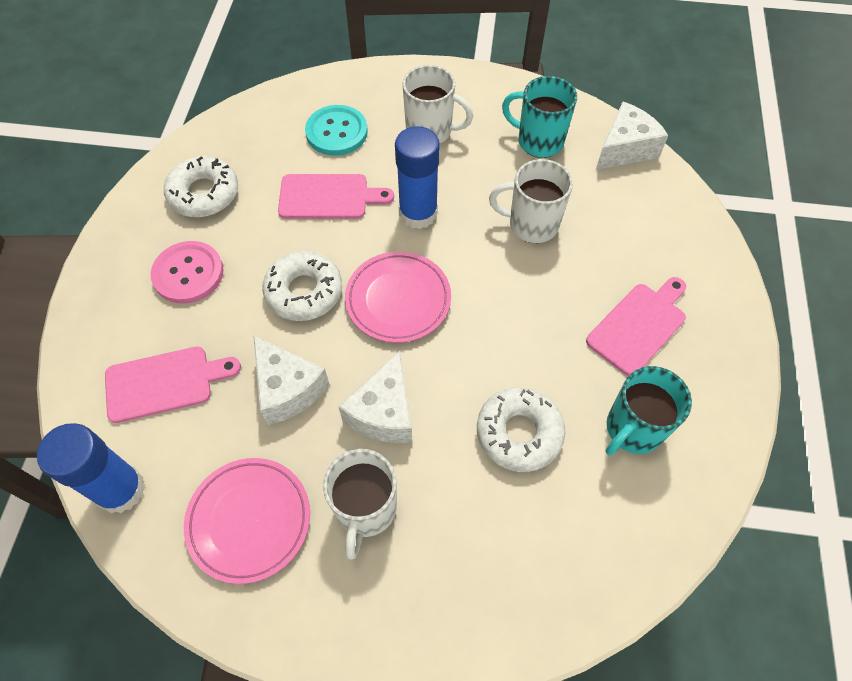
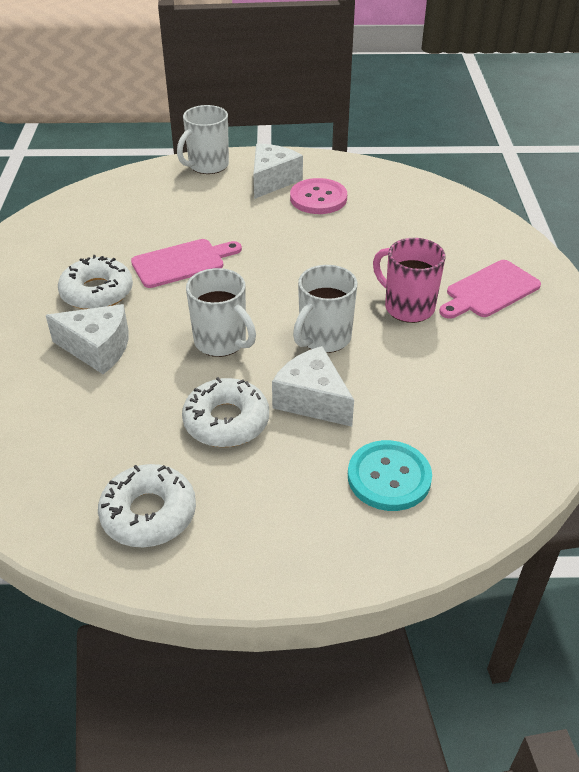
blue glue stick: 2 -> 0
pink cutting board: 3 -> 2
pink mug: 0 -> 1
pink plate: 2 -> 0
turquoise mug: 2 -> 0

